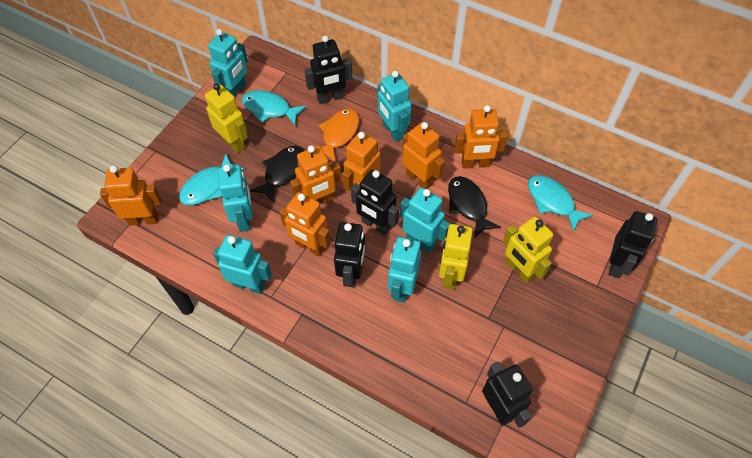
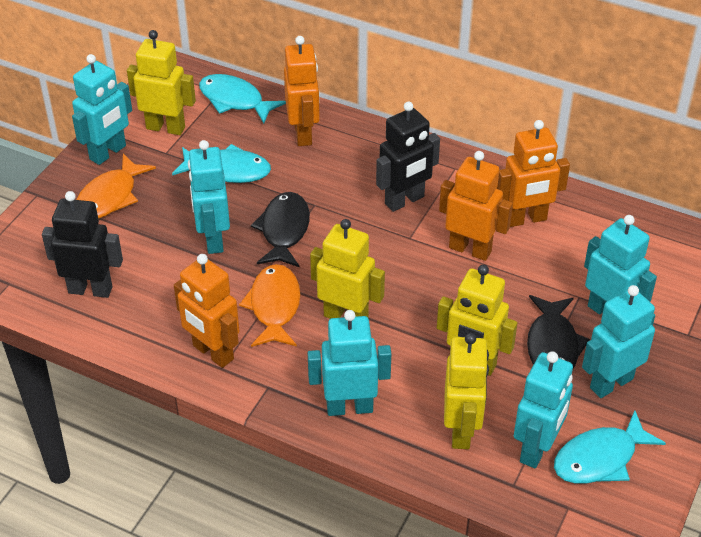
black robot: 5 -> 2
orange fish: 1 -> 2
orange robot: 6 -> 4
yellow robot: 3 -> 4

